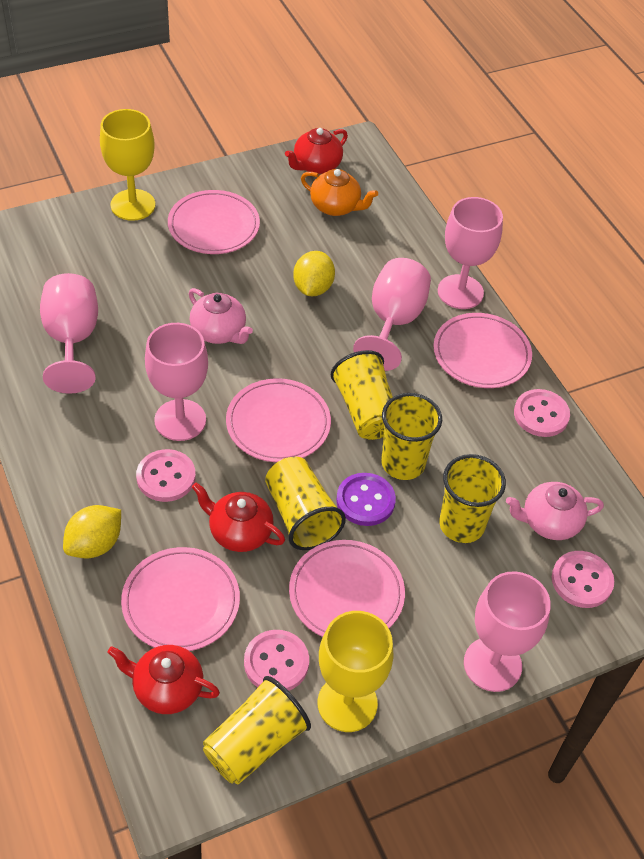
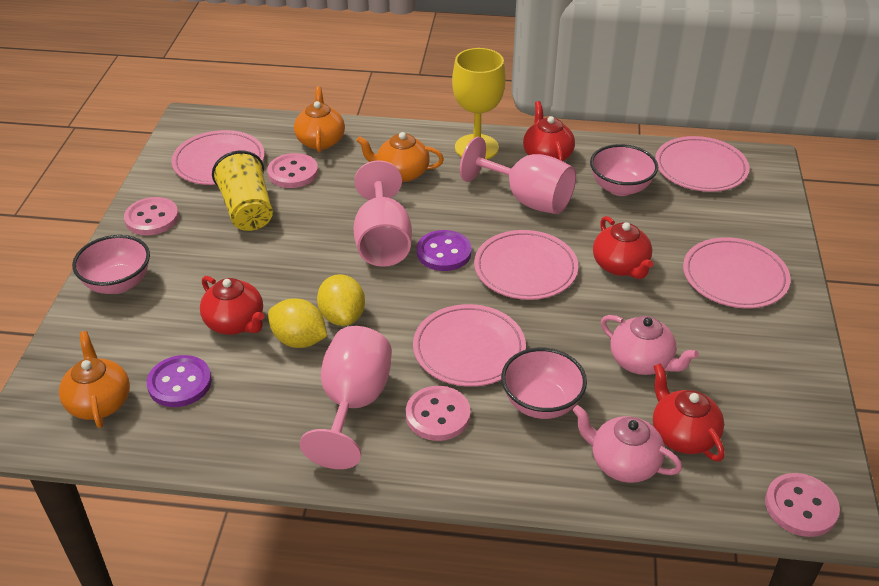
orange teapot: 1 -> 3
pink bowl: 0 -> 3
pink goblet: 5 -> 3
purple button: 1 -> 2
red teapot: 3 -> 4
yellow cup: 5 -> 1
yellow goblet: 2 -> 1

